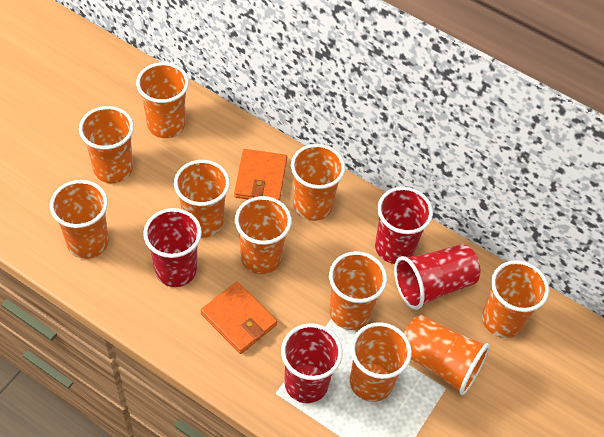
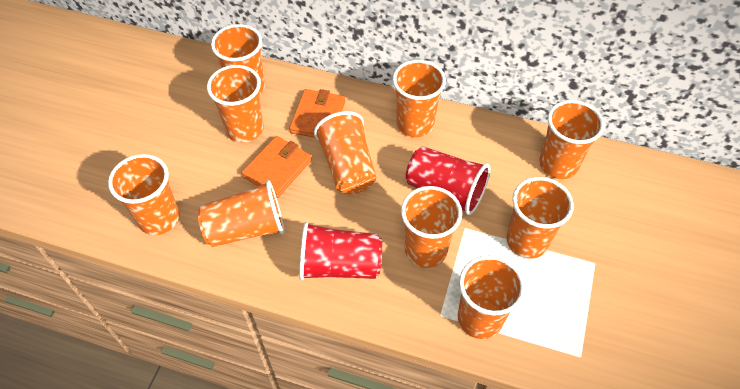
red cup: 4 -> 2

